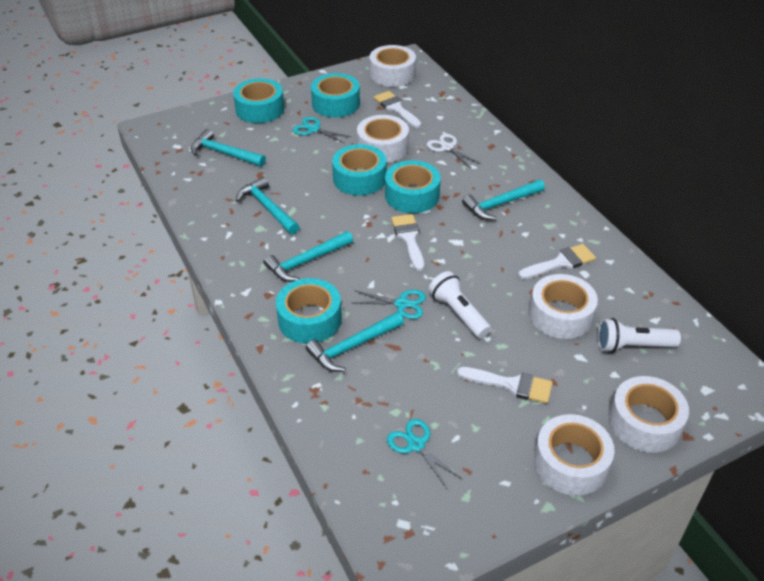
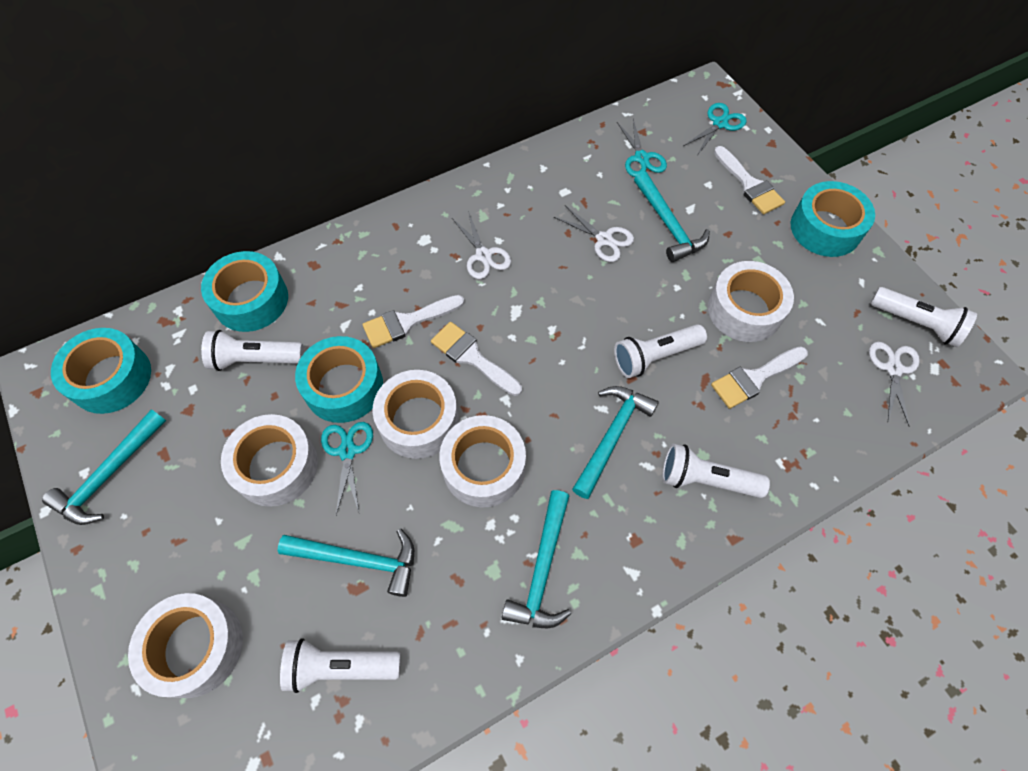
turquoise tape: 5 -> 4
white flashlight: 2 -> 5
white scissors: 1 -> 3

